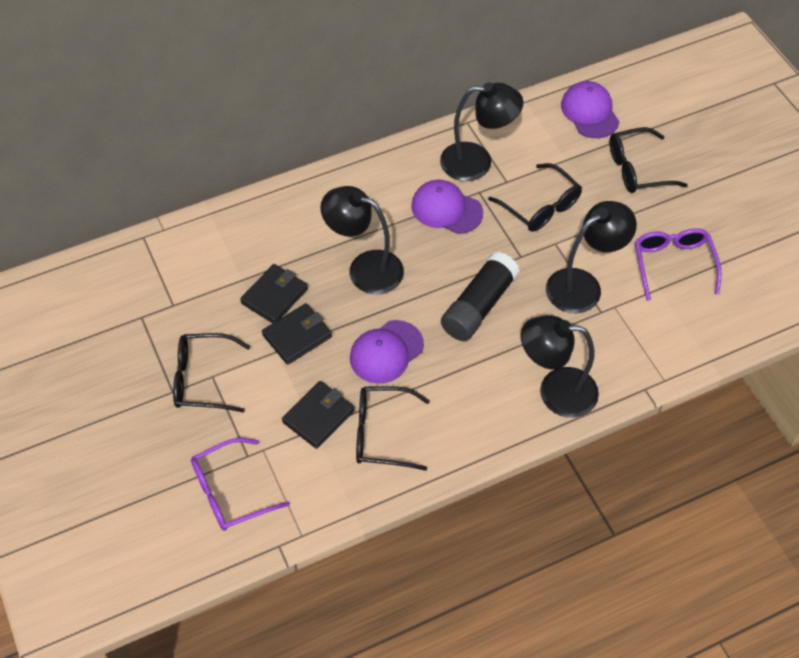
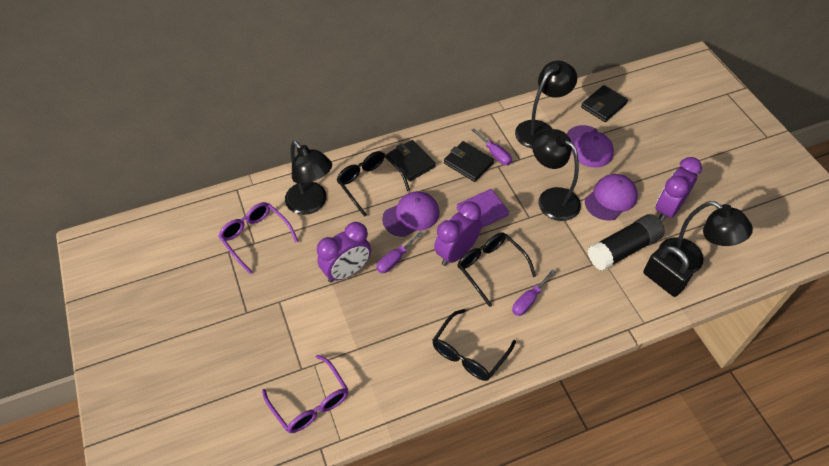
black glasses: 4 -> 3
black padlock: 0 -> 1
purple clock: 0 -> 3
purple screwdriver: 0 -> 3
purple wallet: 0 -> 1

